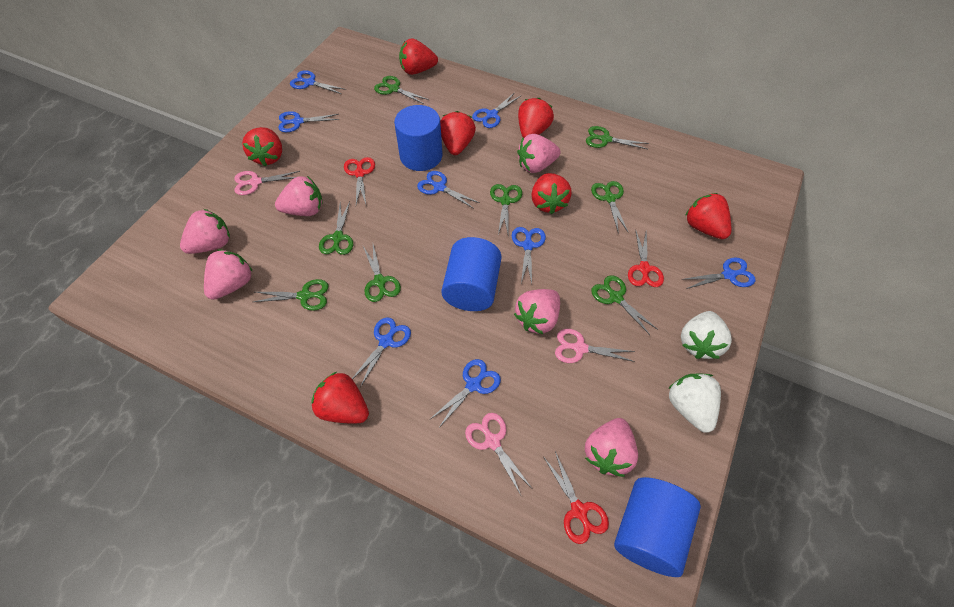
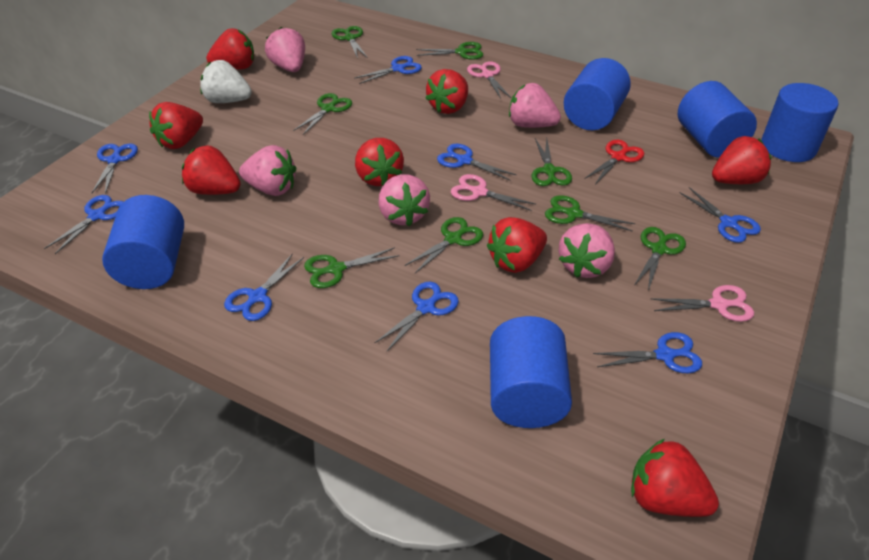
blue cylinder: 3 -> 5
pink strawberry: 6 -> 5
red scissors: 3 -> 1
red strawberry: 7 -> 8
white strawberry: 2 -> 1

